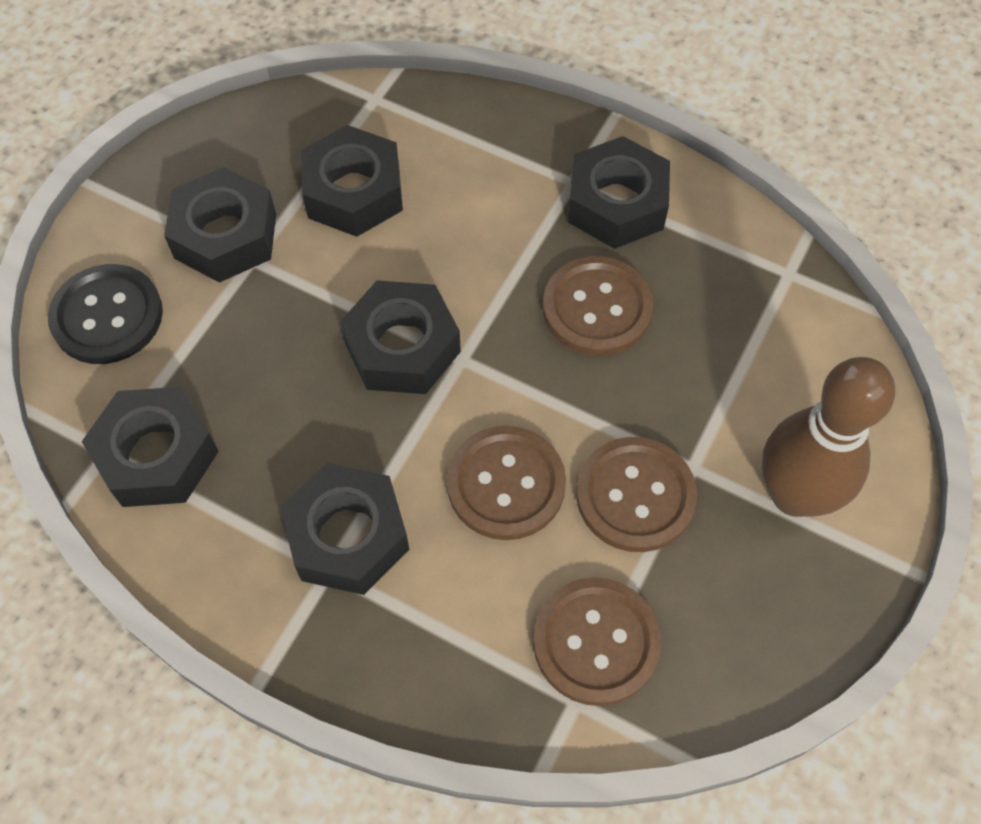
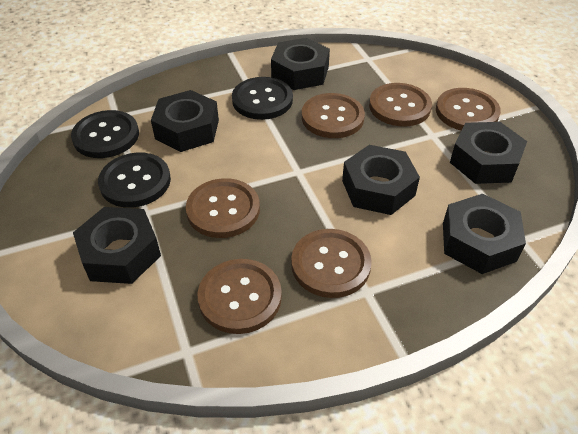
black button: 1 -> 3
brown bowling pin: 1 -> 0
brown button: 4 -> 6

